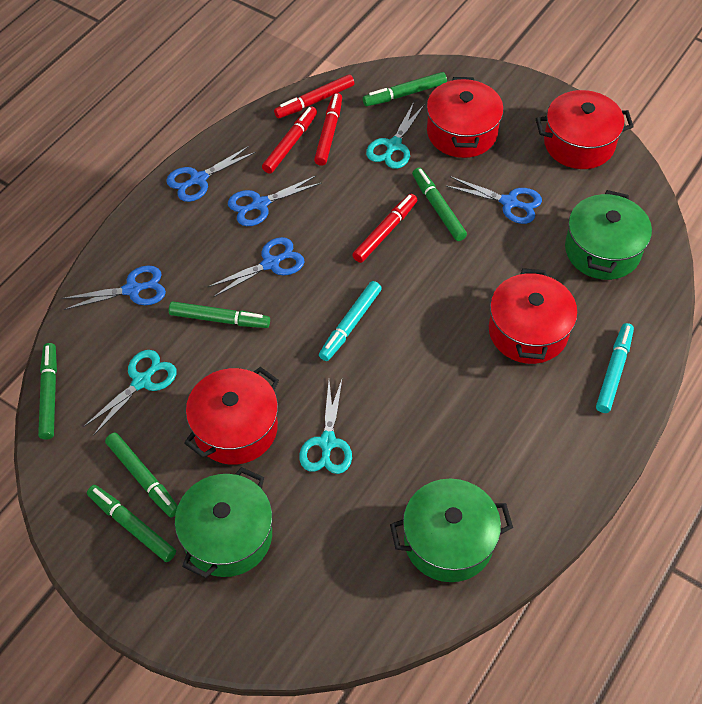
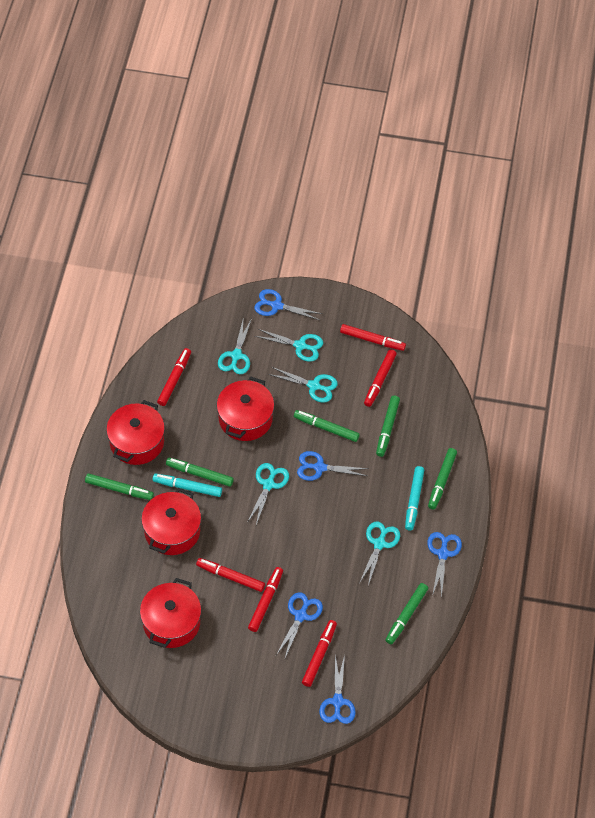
green pot: 3 -> 0
red marker: 4 -> 6
turquoise scissors: 3 -> 5

